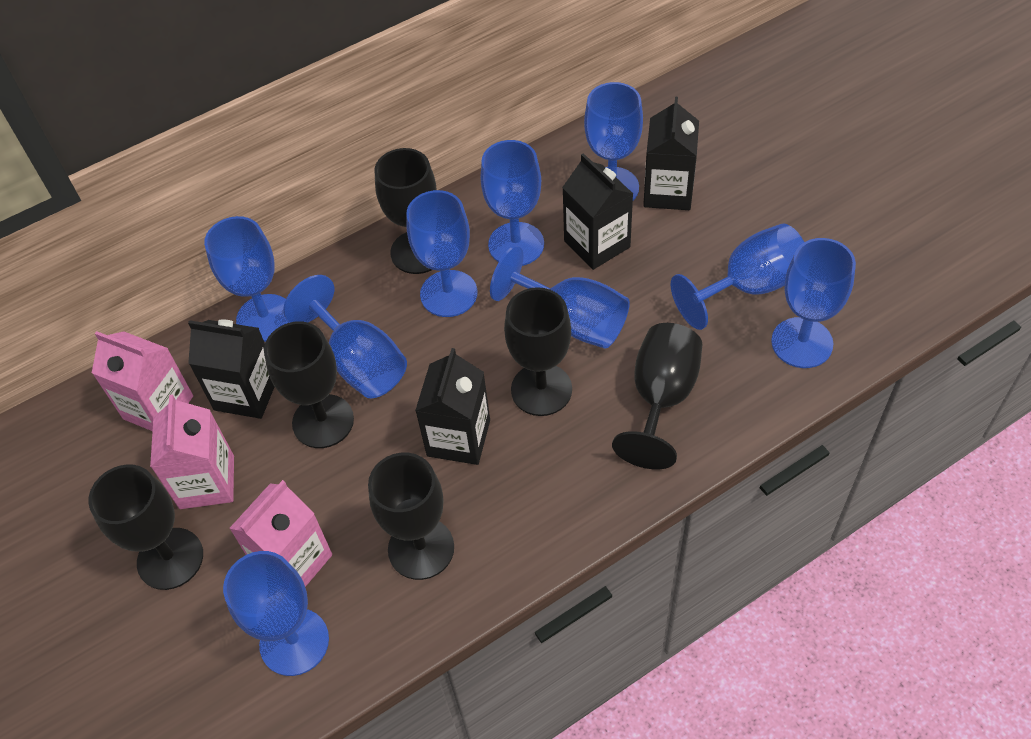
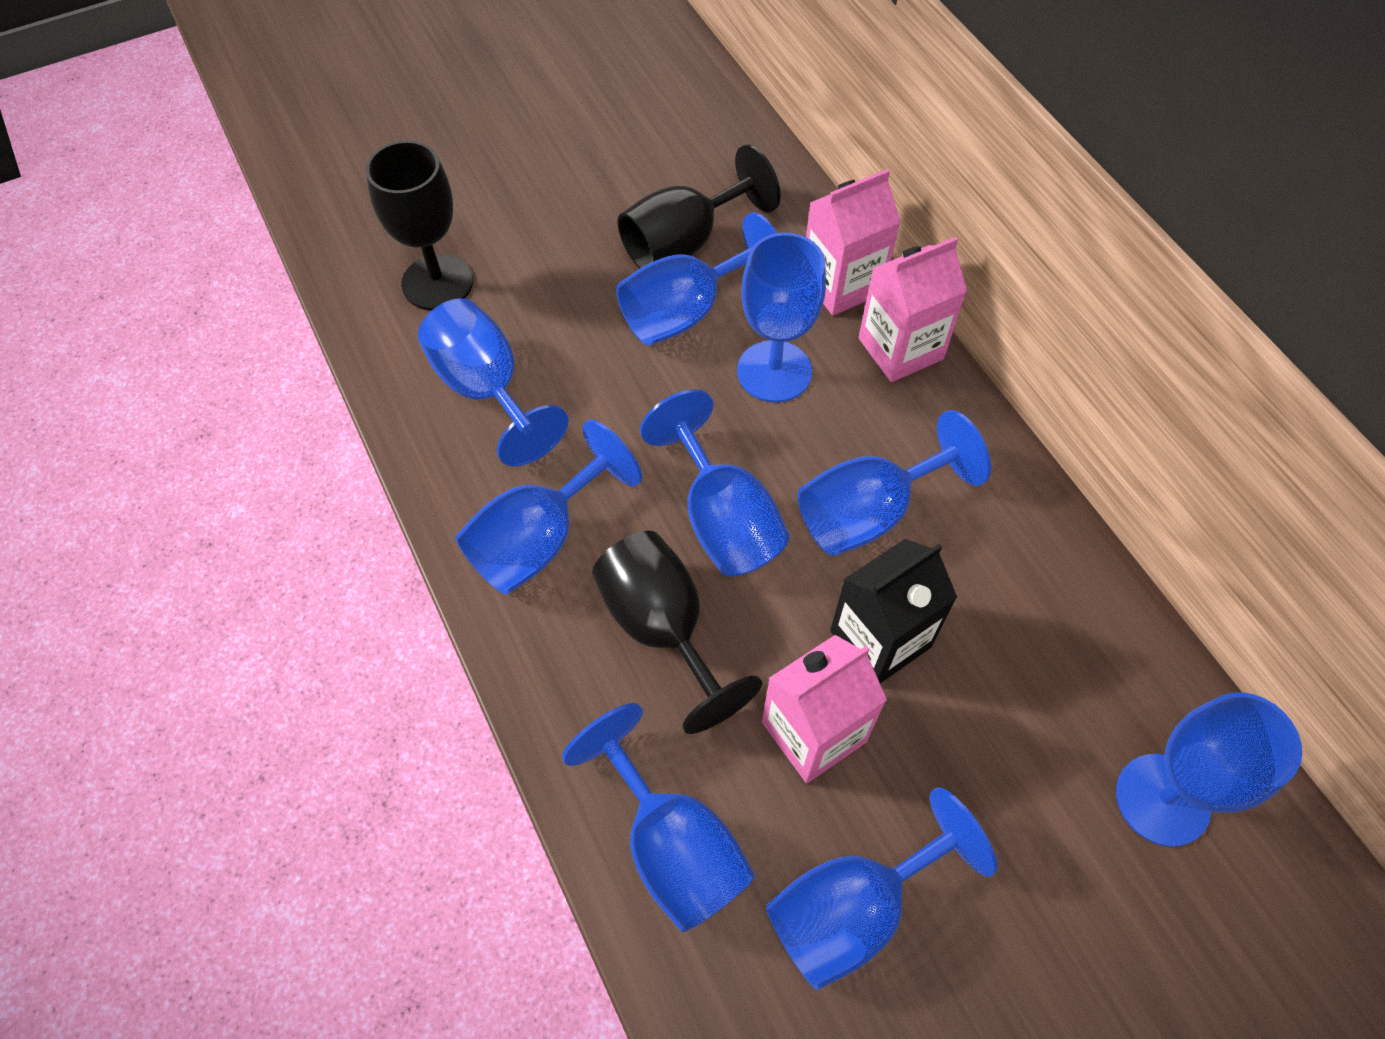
black carton: 4 -> 1
black goblet: 6 -> 3

